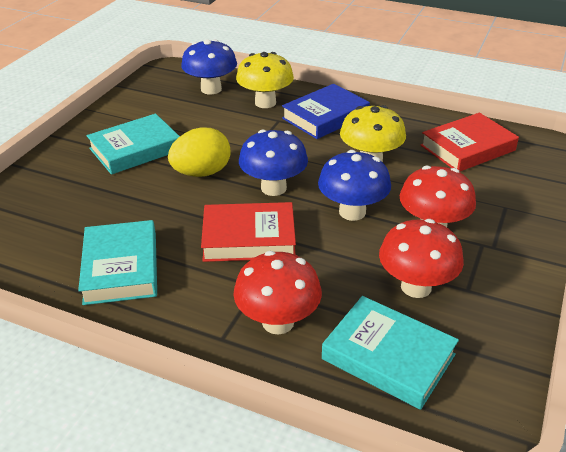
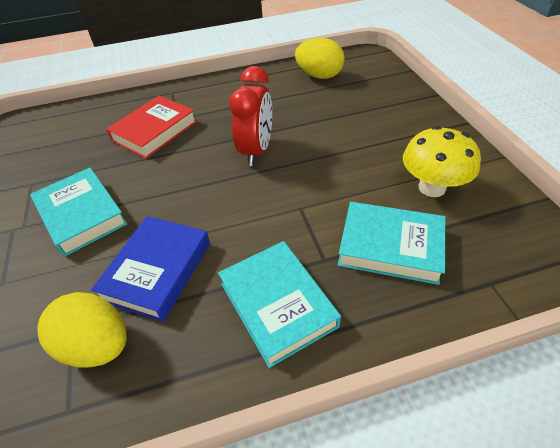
blue mushroom: 3 -> 0
red book: 2 -> 1
red clock: 0 -> 1
red mushroom: 3 -> 0
yellow egg: 1 -> 2
yellow mushroom: 2 -> 1

